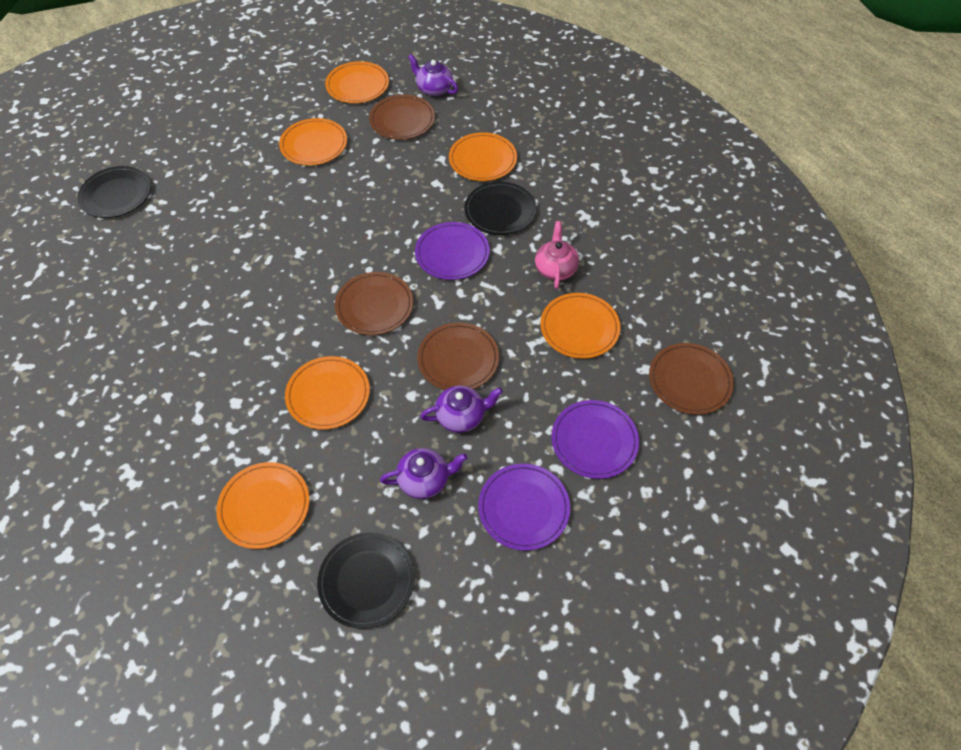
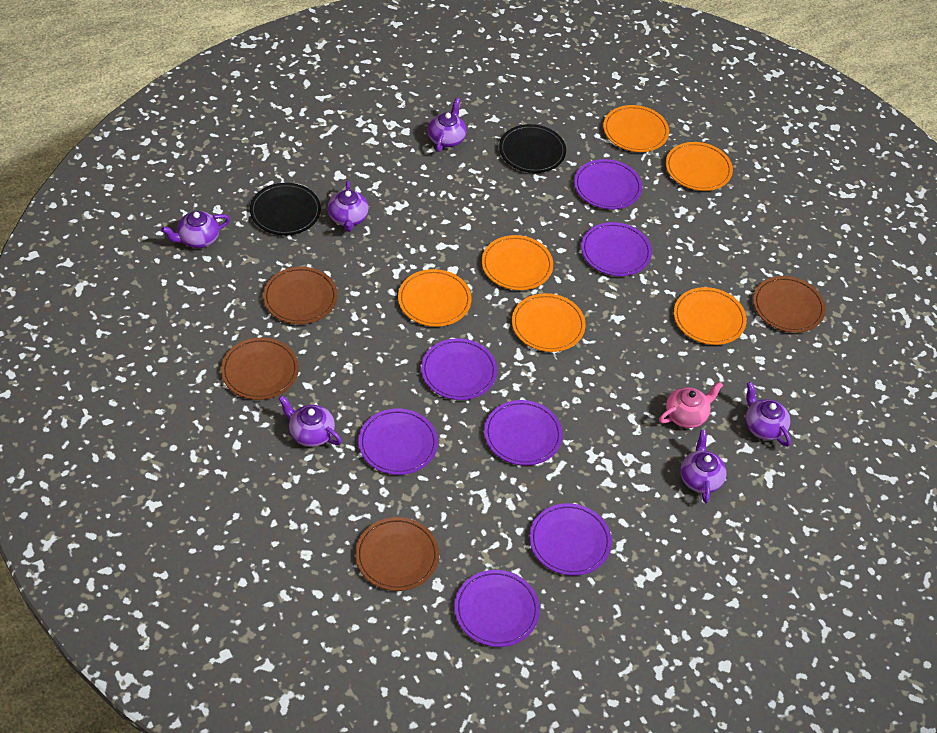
black plate: 3 -> 2
purple plate: 3 -> 7
purple teapot: 3 -> 6

